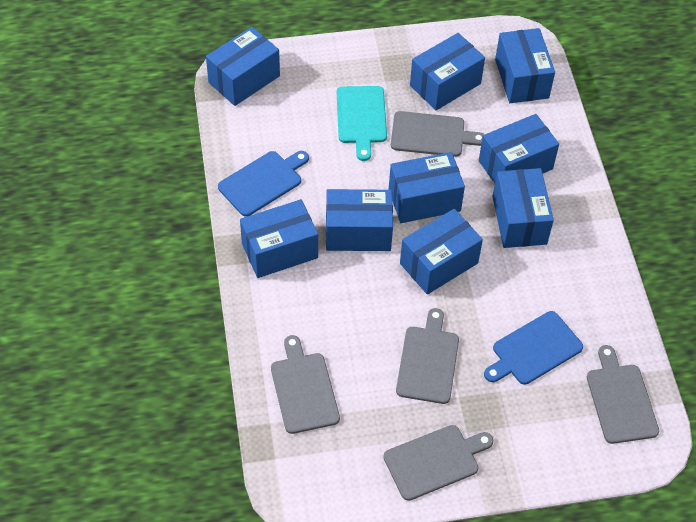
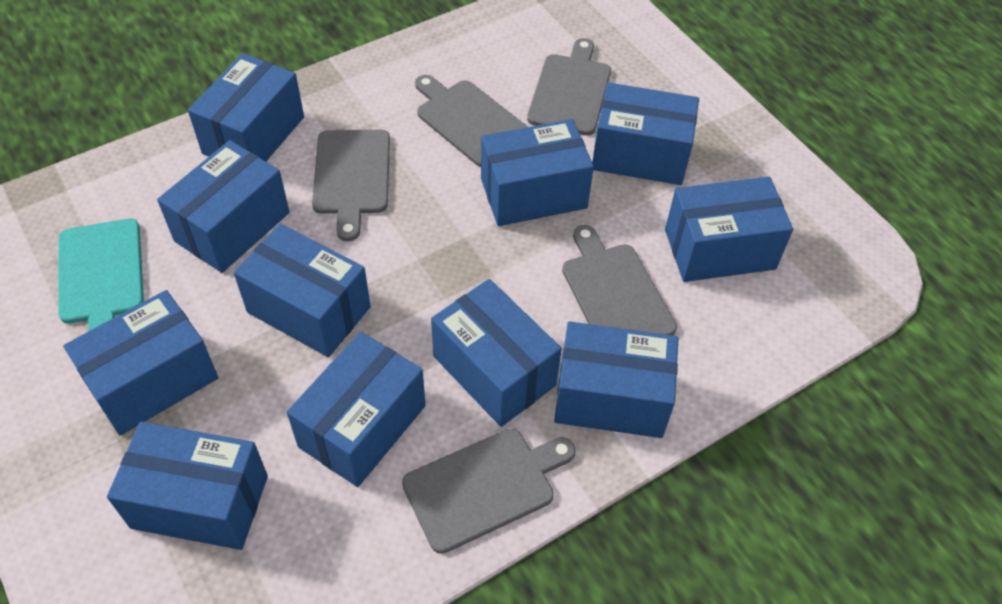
blue box: 9 -> 11
blue cutting board: 2 -> 0

